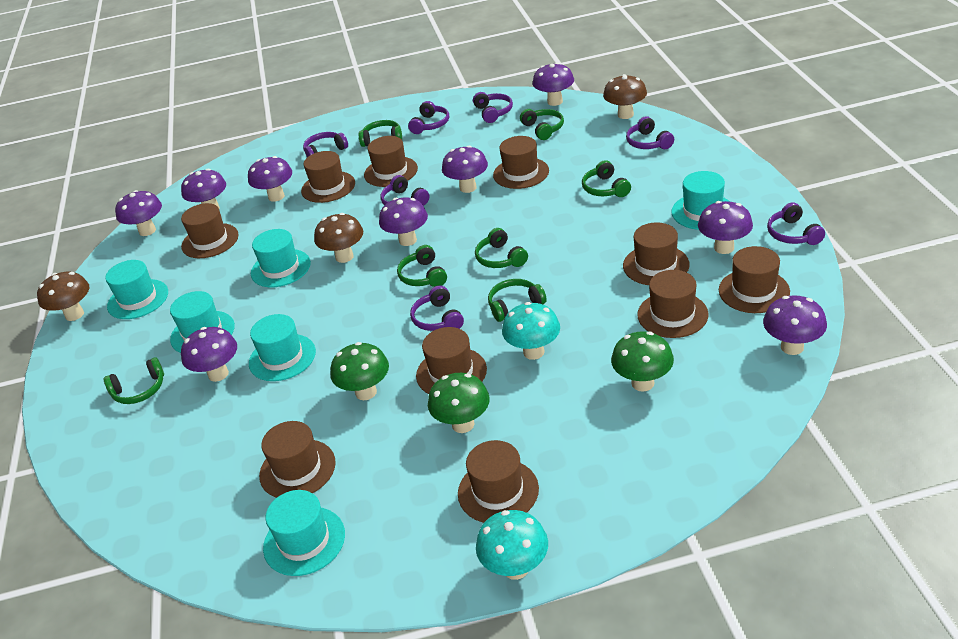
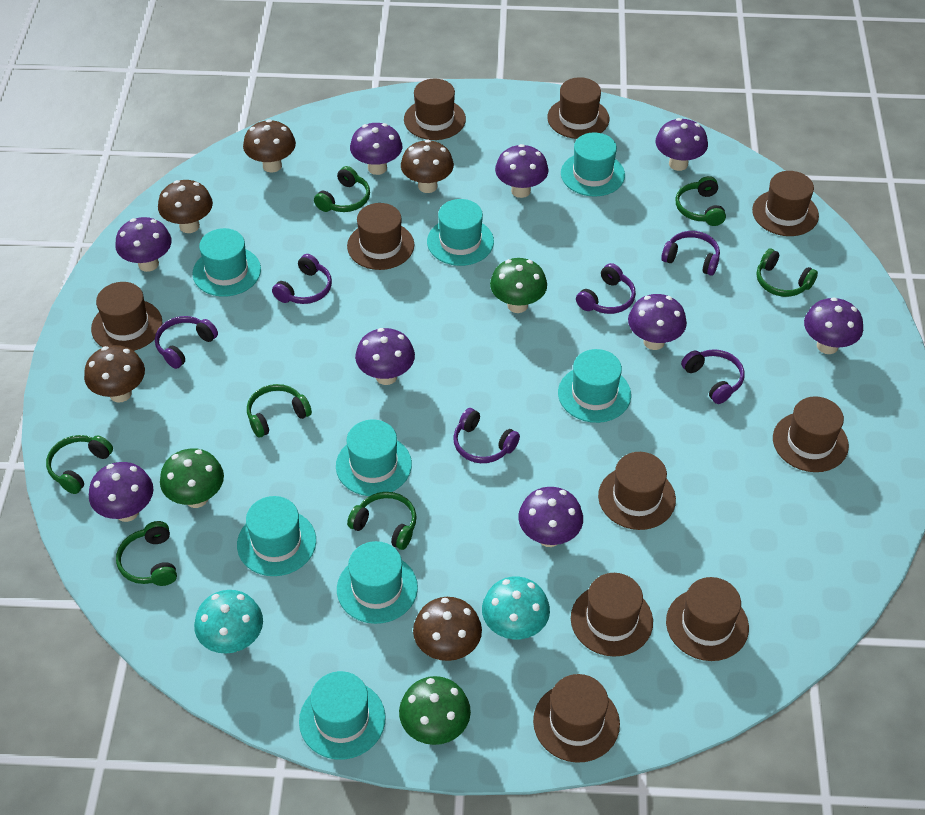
brown mushroom: 3 -> 5
purple headphones: 7 -> 6
turquoise hat: 6 -> 8

